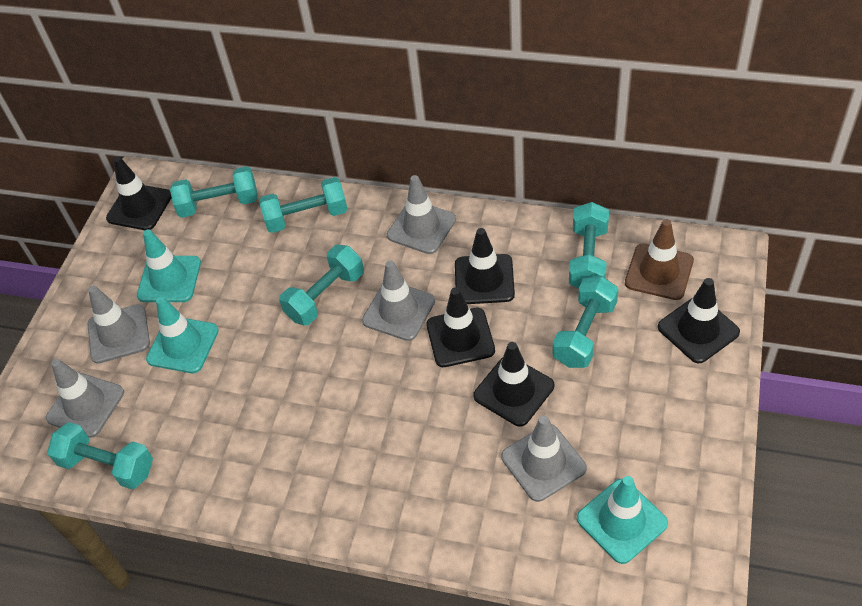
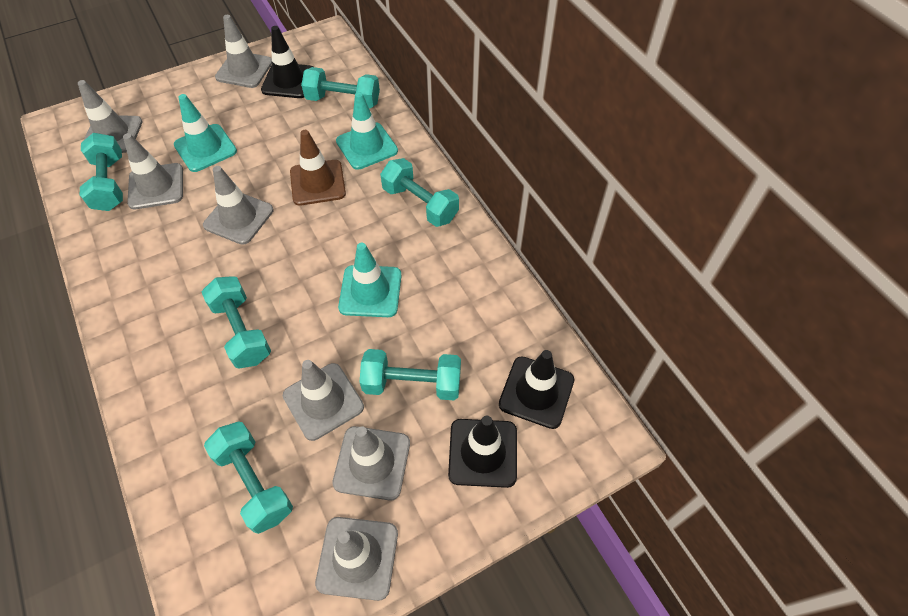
black traffic cone: 5 -> 3
grey traffic cone: 5 -> 7

